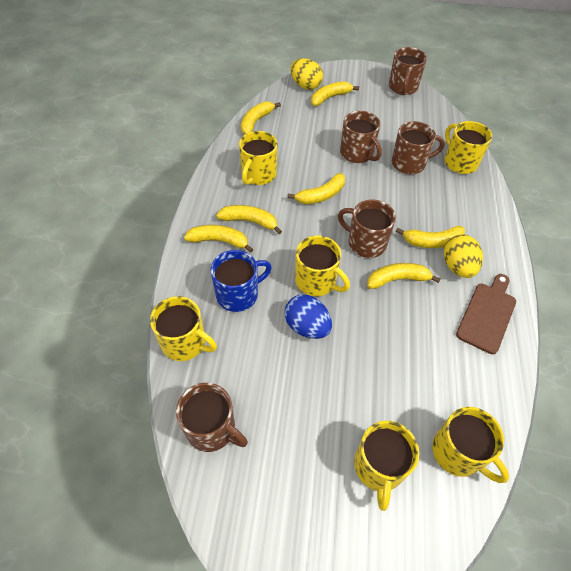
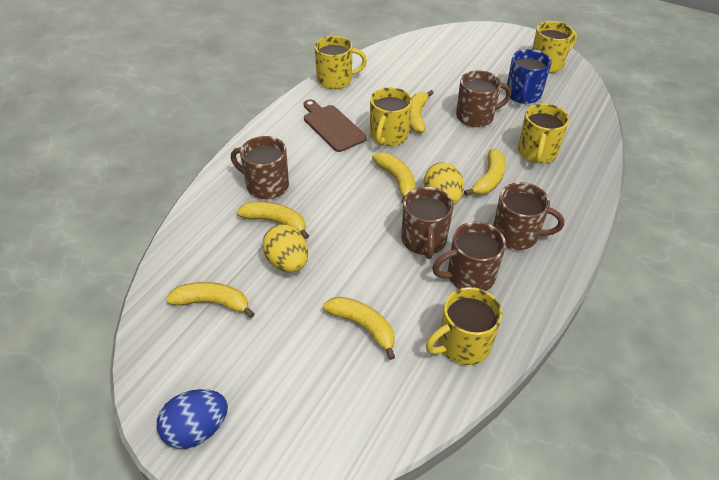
yellow banana: 7 -> 6
yellow mug: 6 -> 5

